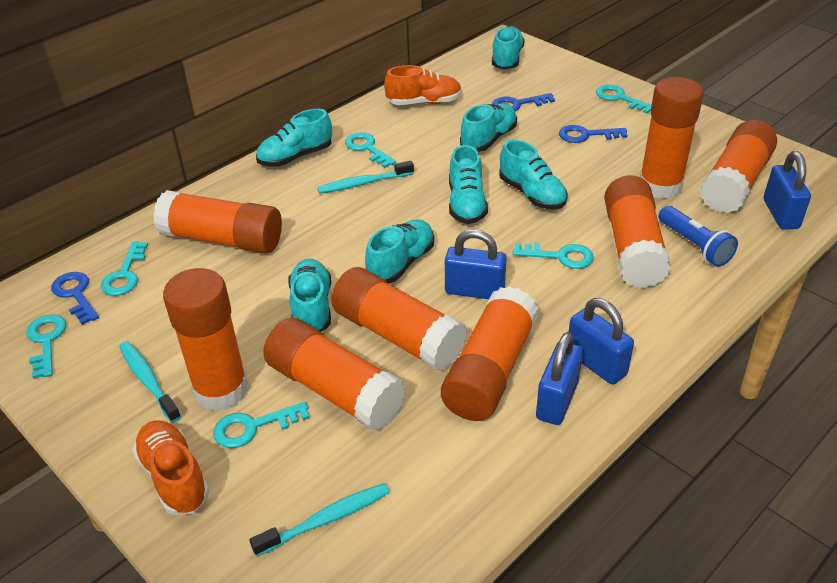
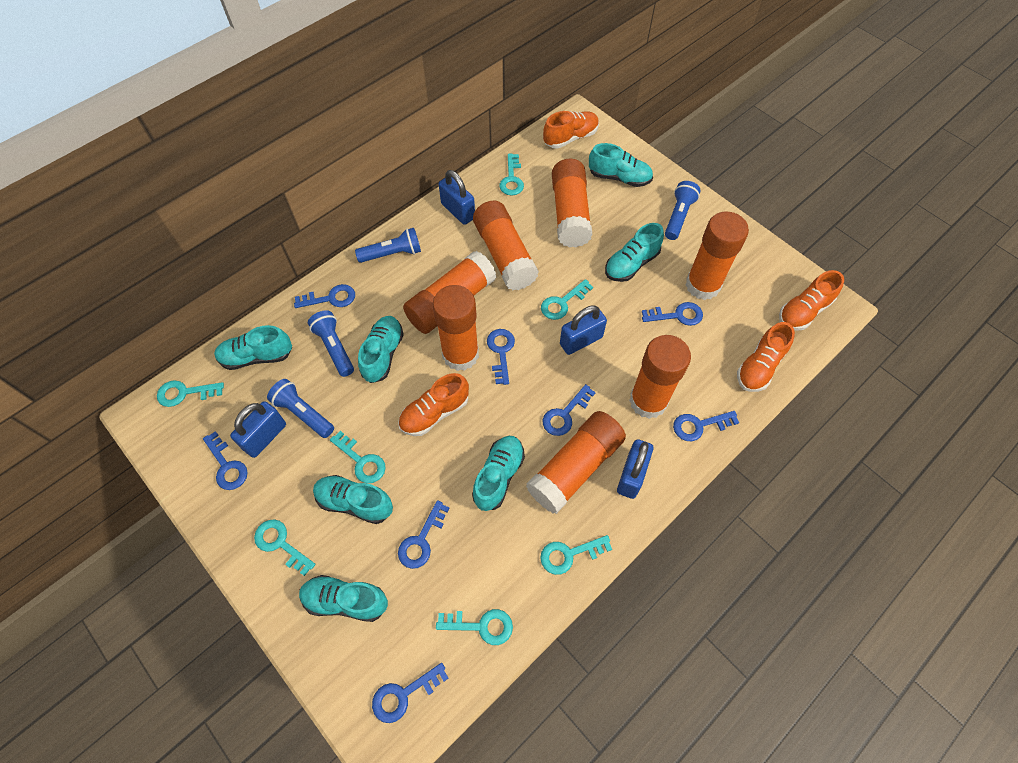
blue flashlight: 1 -> 4
blue key: 3 -> 8
orange glue stick: 8 -> 7
orange shoe: 2 -> 4
turquoise key: 6 -> 7
turquoise toothbrush: 3 -> 0

